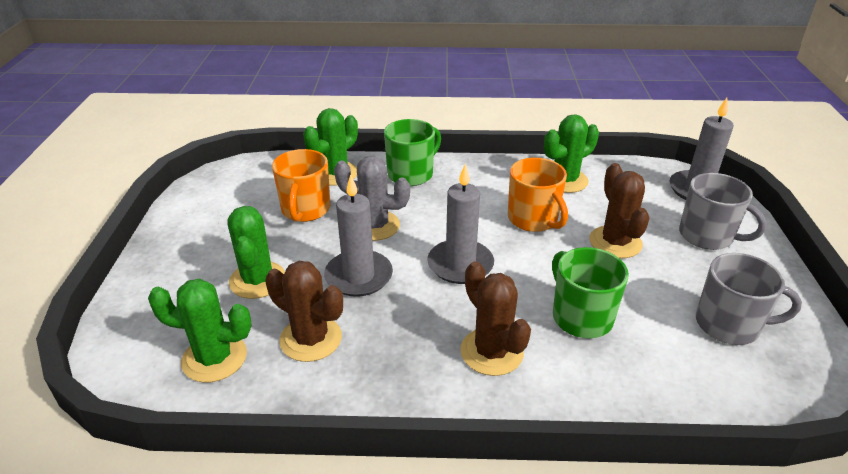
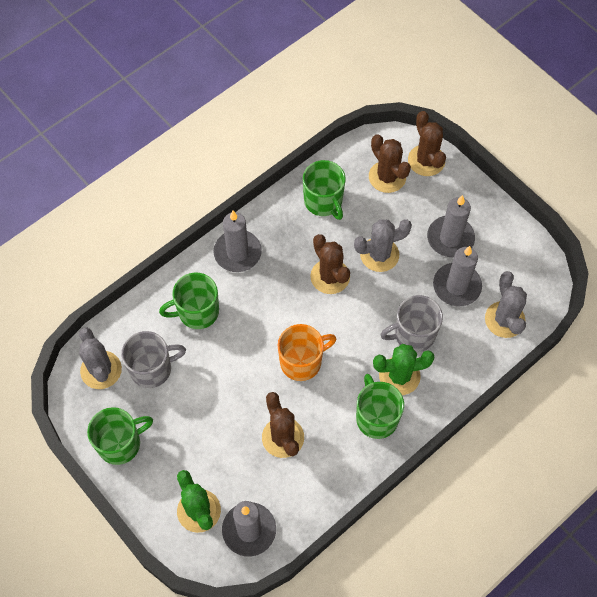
brown cactus: 3 -> 4
green cactus: 4 -> 2
green mug: 2 -> 4
grey cactus: 1 -> 3
grey candle: 3 -> 4
orange mug: 2 -> 1

